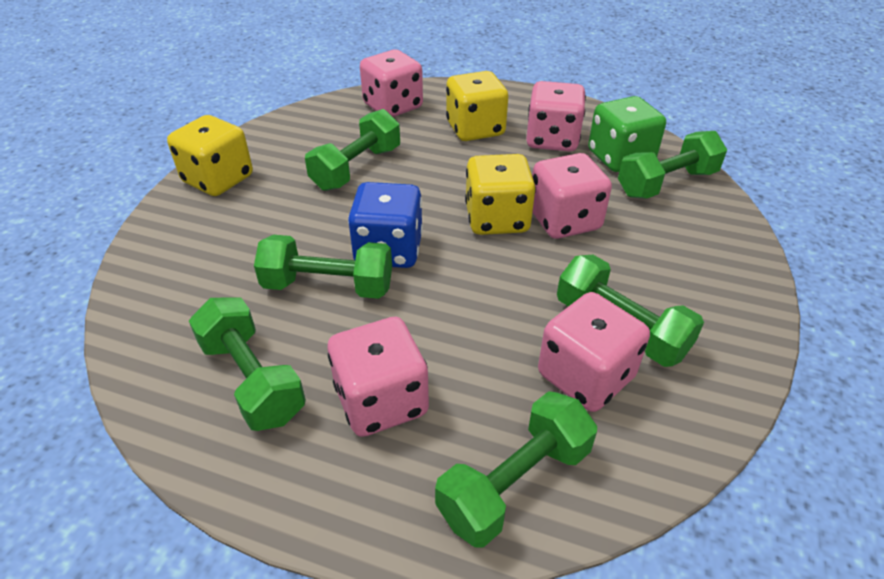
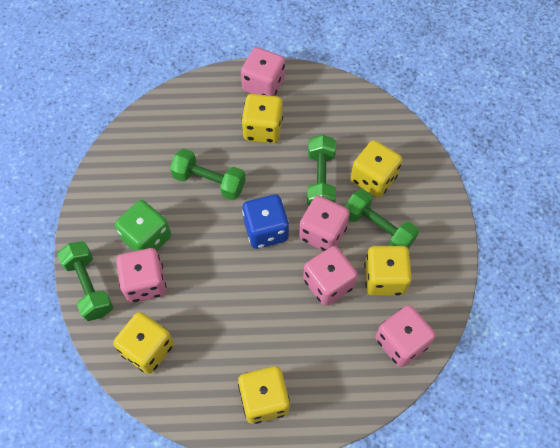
green dumbbell: 6 -> 4
yellow dice: 3 -> 5

